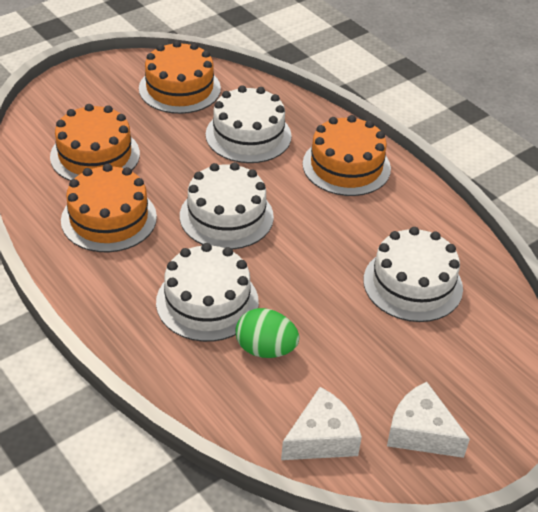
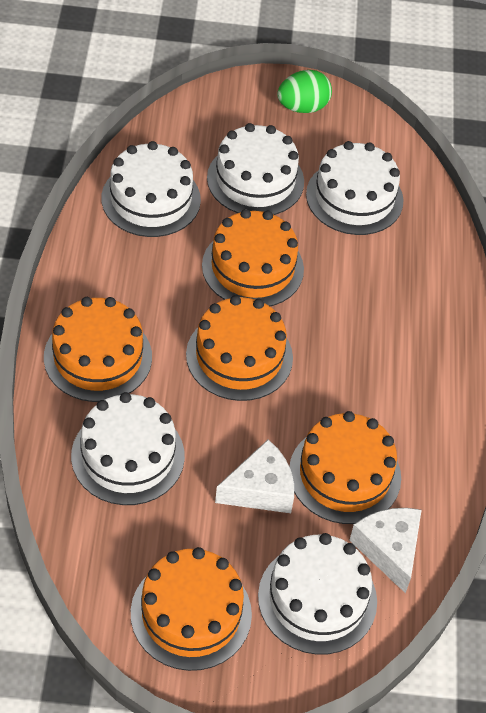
orange cake: 4 -> 5
white cake: 4 -> 5

